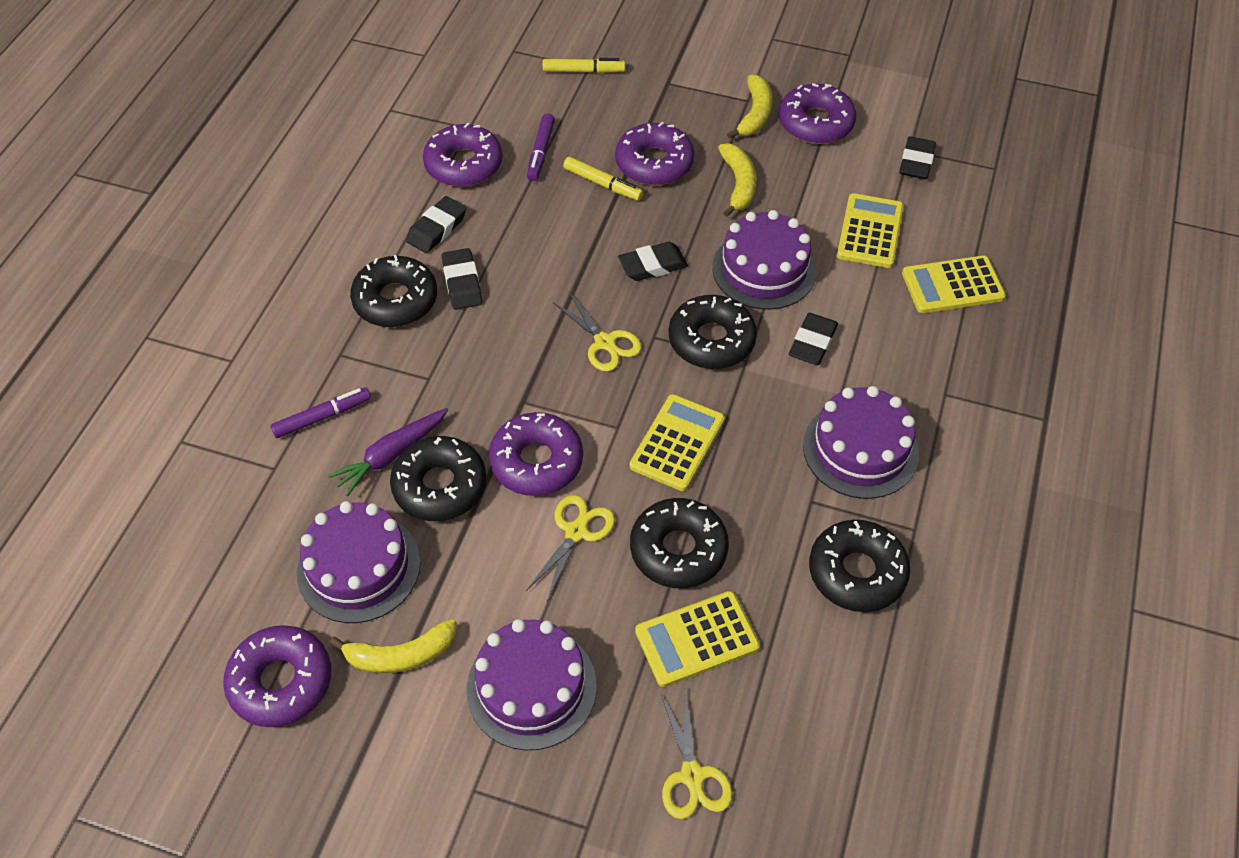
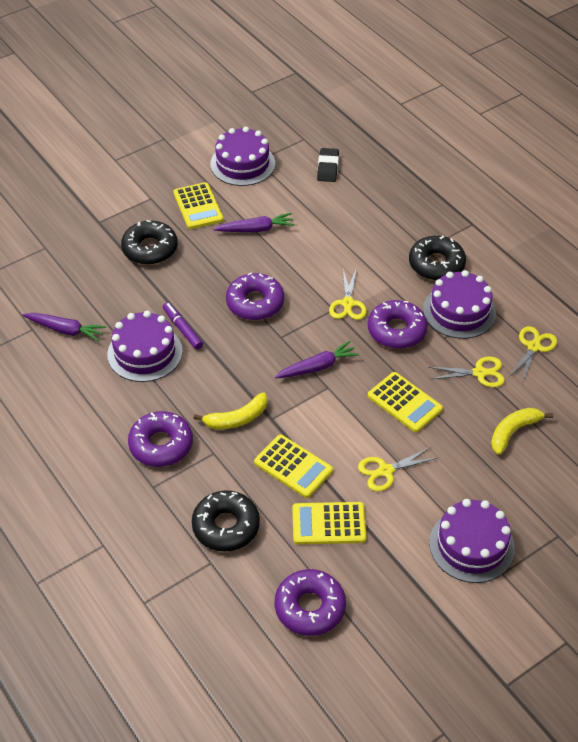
black donut: 5 -> 3
black eraser: 5 -> 1
purple carrot: 1 -> 3
purple donut: 5 -> 4
purple marker: 2 -> 1
yellow banana: 3 -> 2
yellow marker: 2 -> 0
yellow scissors: 3 -> 4

